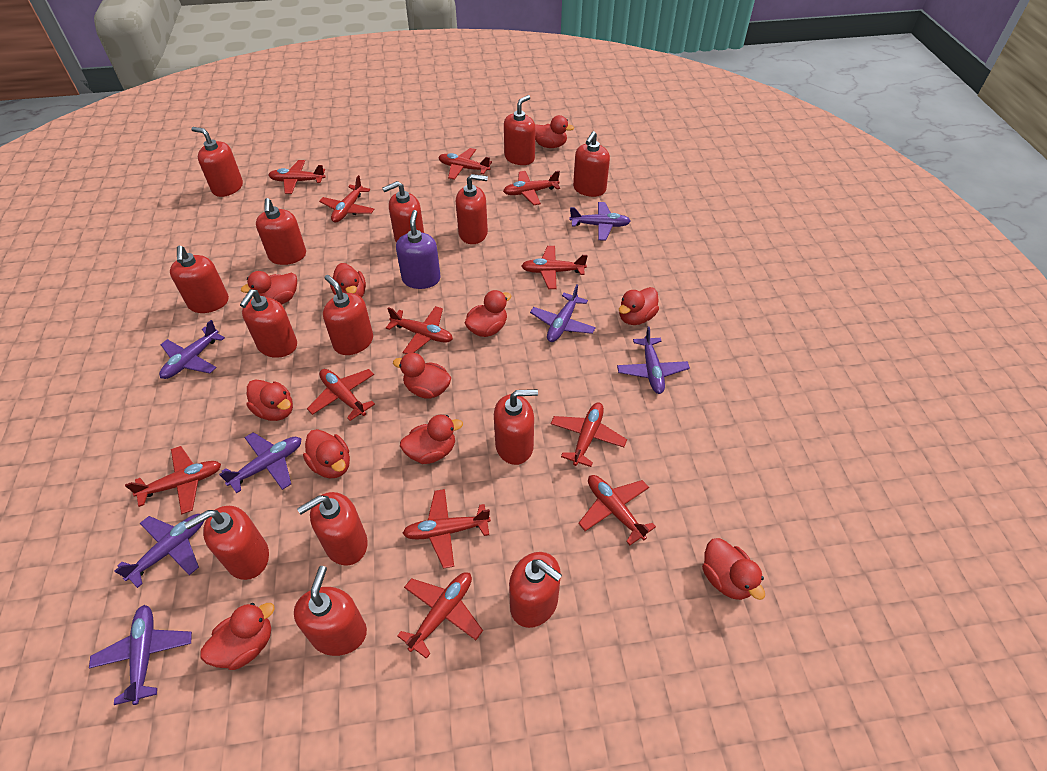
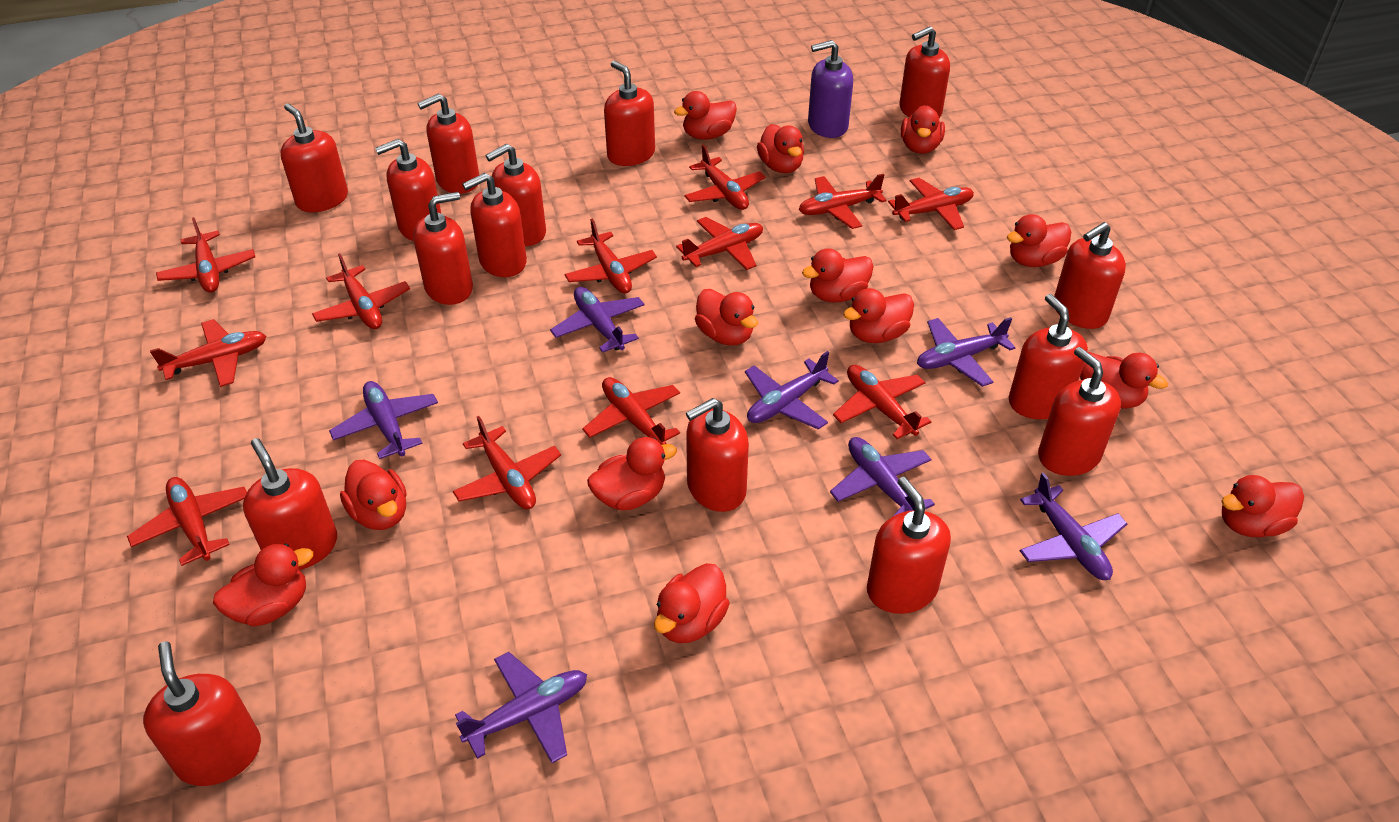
red duck: 11 -> 13
red soap dispenser: 14 -> 15

